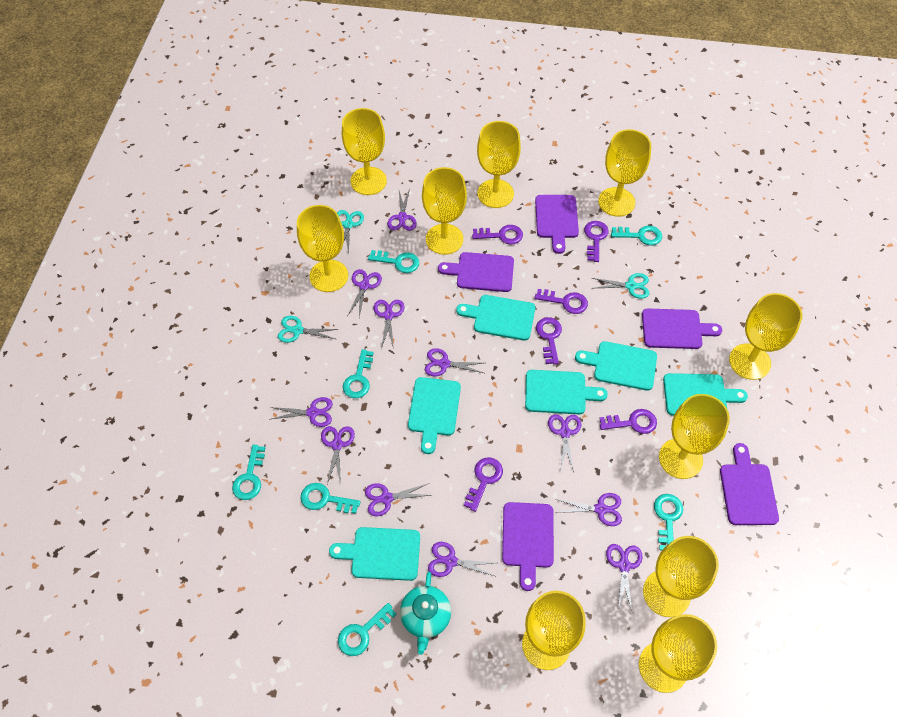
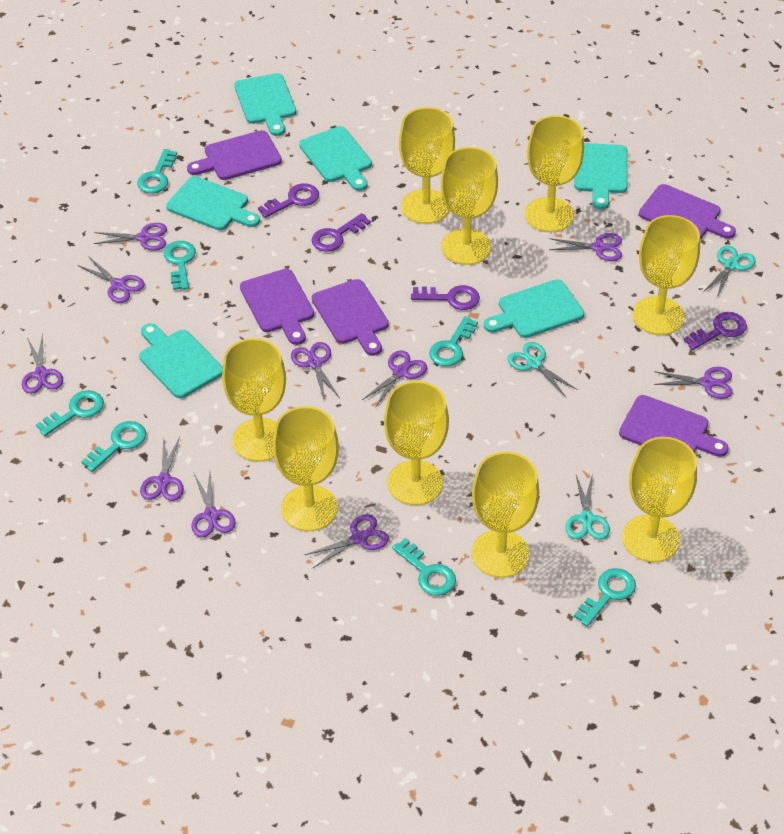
purple key: 6 -> 4
purple scissors: 11 -> 10
turquoise teapot: 1 -> 0
yellow goblet: 10 -> 9

